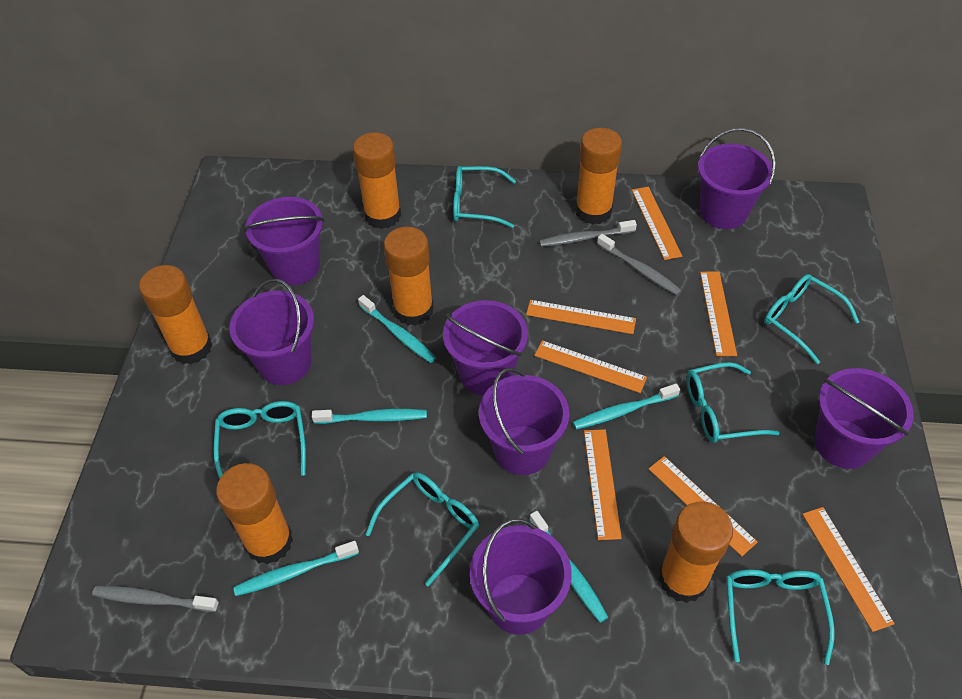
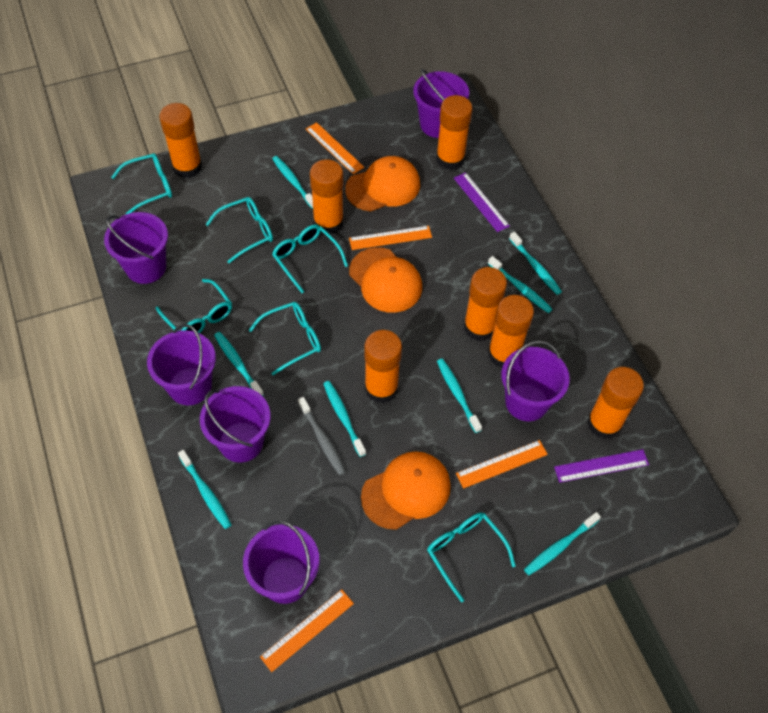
grey toothbrush: 3 -> 1
orange cap: 0 -> 3
orange glue stick: 6 -> 7
orange ruler: 7 -> 4
purple bucket: 7 -> 6
purple ruler: 0 -> 2
turquoise toothbrush: 5 -> 8

